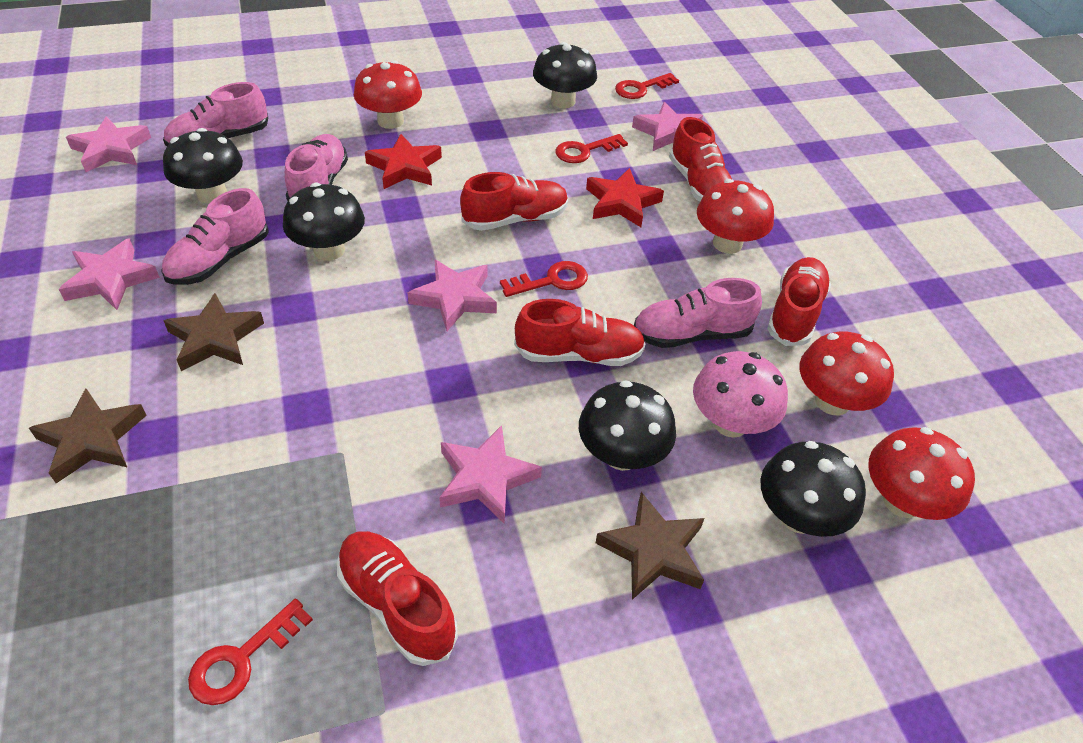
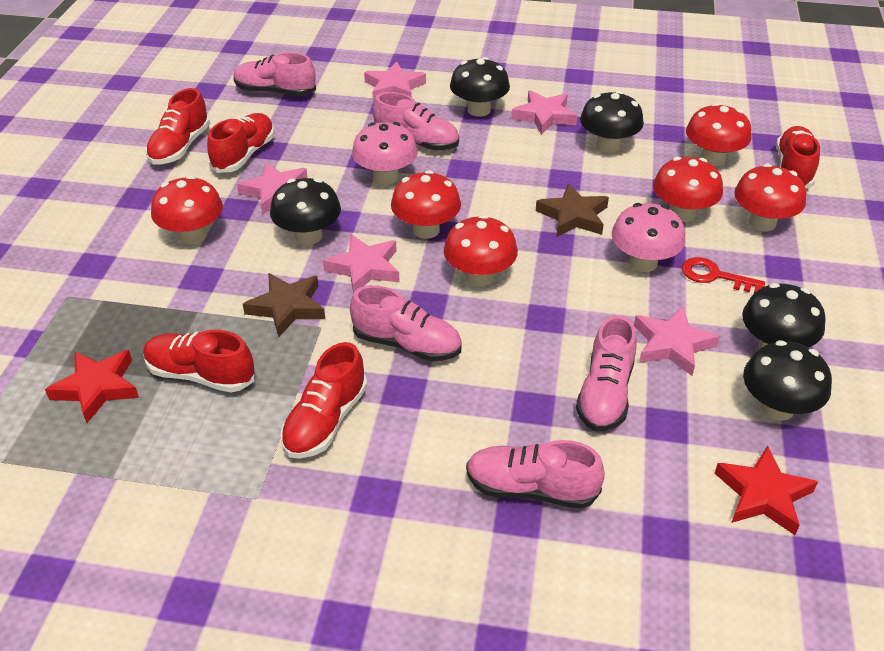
brown star: 3 -> 2
pink mushroom: 1 -> 2
pink shoe: 4 -> 5
red key: 4 -> 1
red mushroom: 4 -> 6

